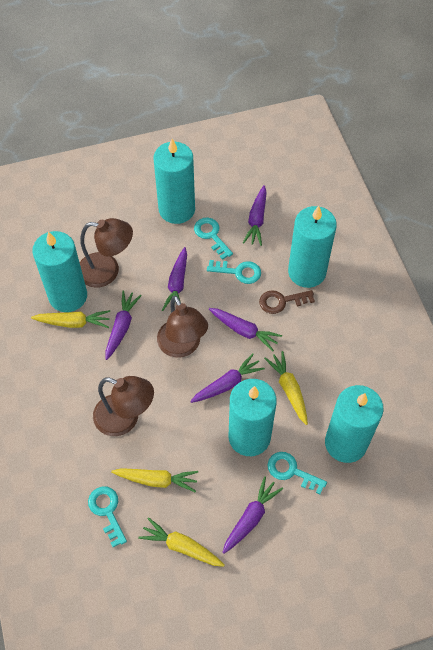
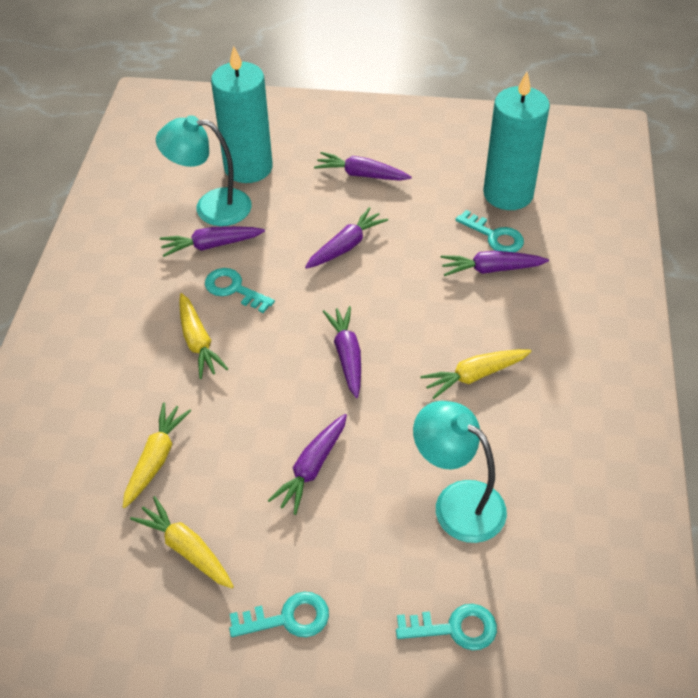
brown key: 1 -> 0
brown lamp: 3 -> 0
turquoise candle: 5 -> 2
turquoise lamp: 0 -> 2

